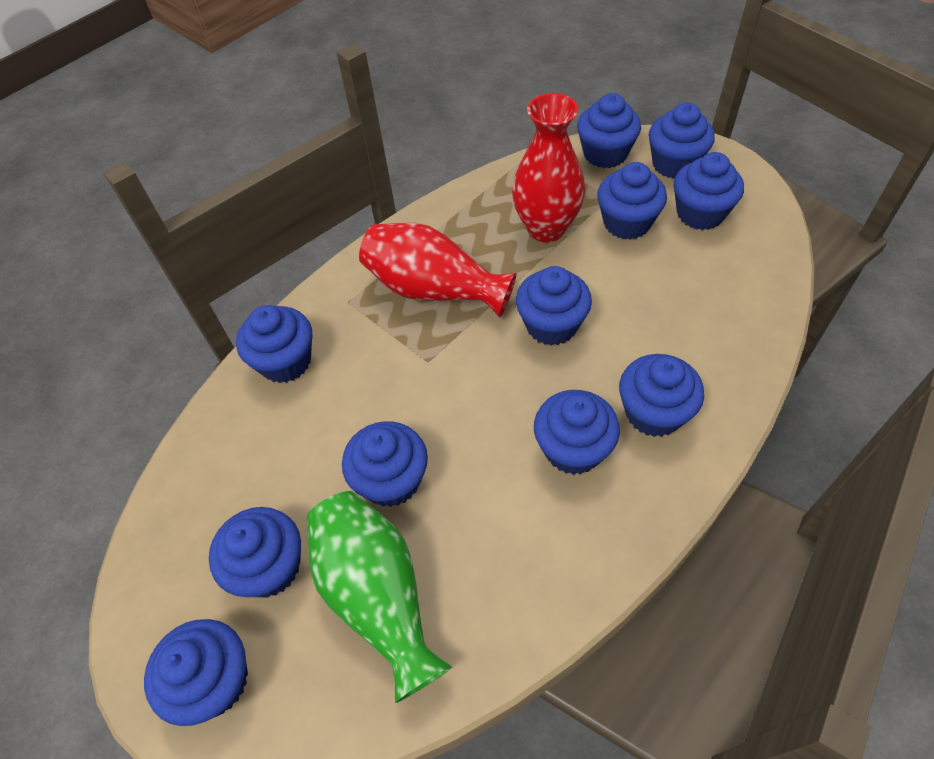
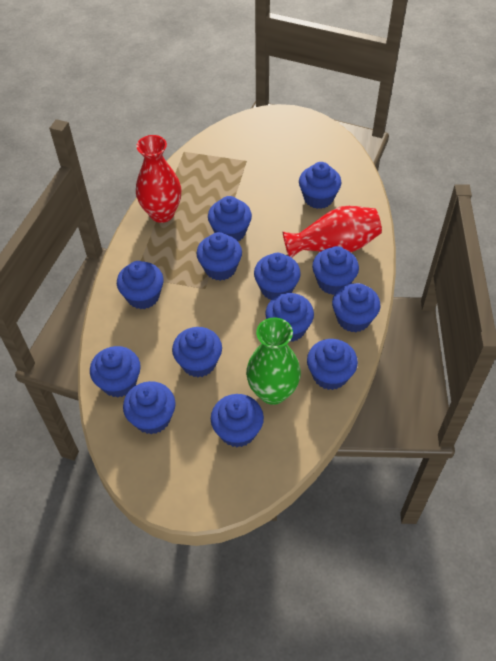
blue cupcake: 11 -> 13

